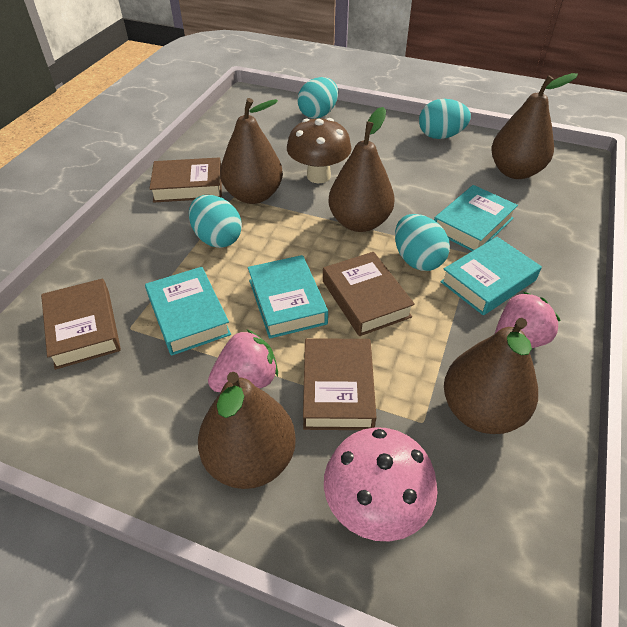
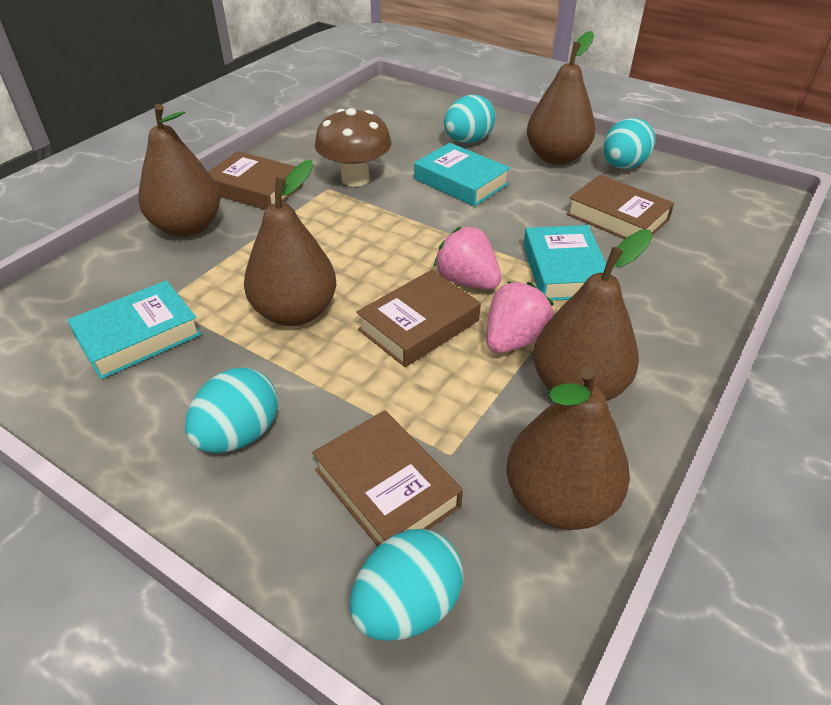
pink mushroom: 1 -> 0
turquoise book: 4 -> 3

